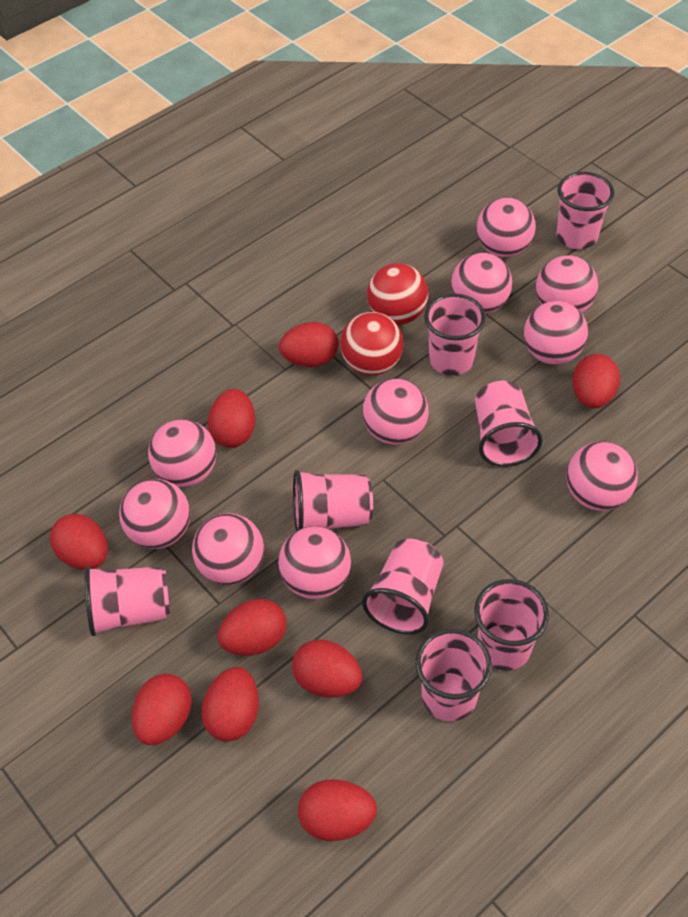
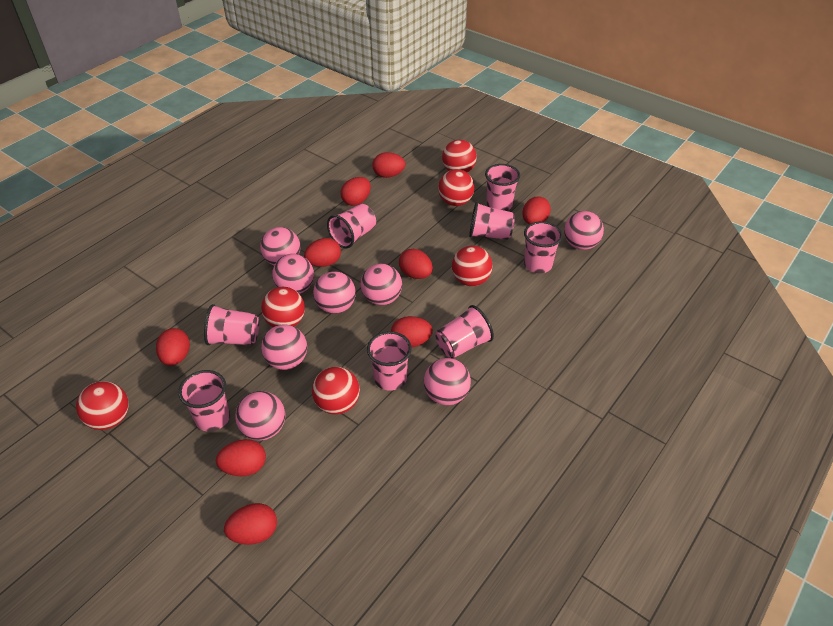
pink ball: 10 -> 8
red ball: 2 -> 6

